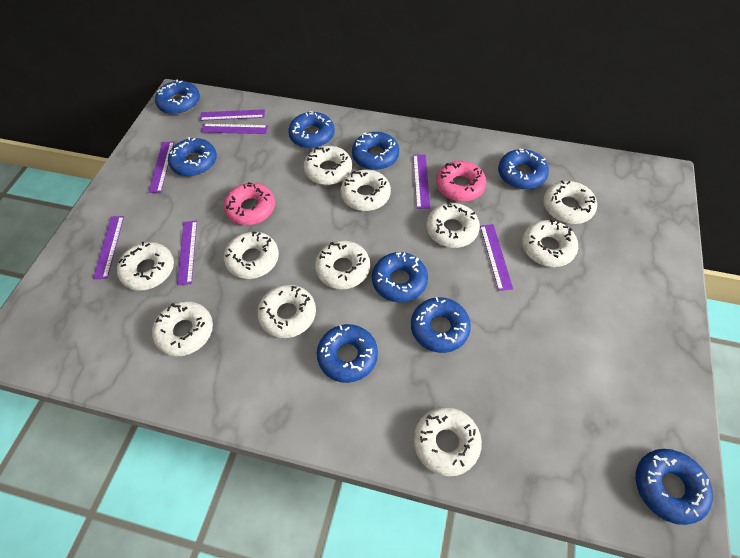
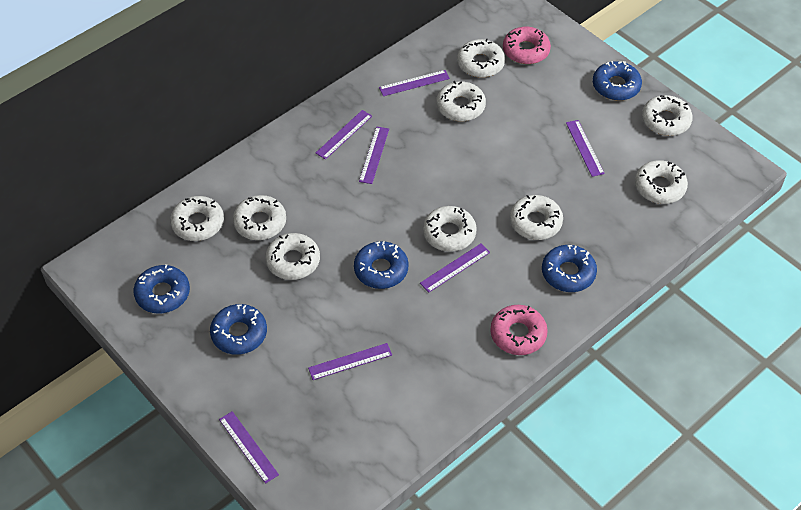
blue donut: 9 -> 5
white donut: 11 -> 9

